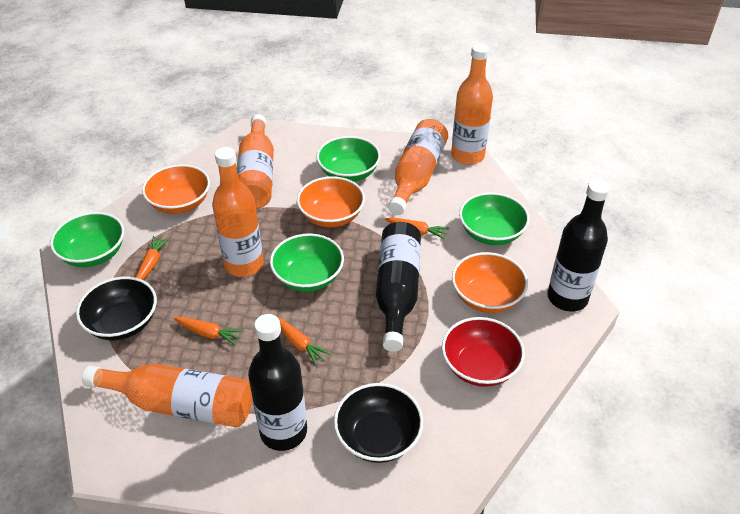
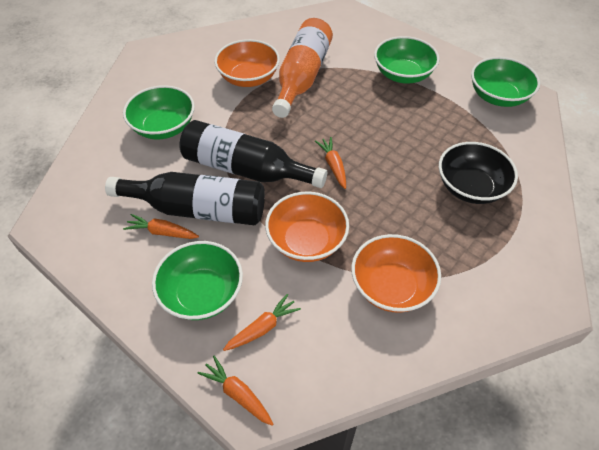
black bottle: 3 -> 2
black bowl: 2 -> 1
orange bottle: 5 -> 1
red bowl: 1 -> 0

